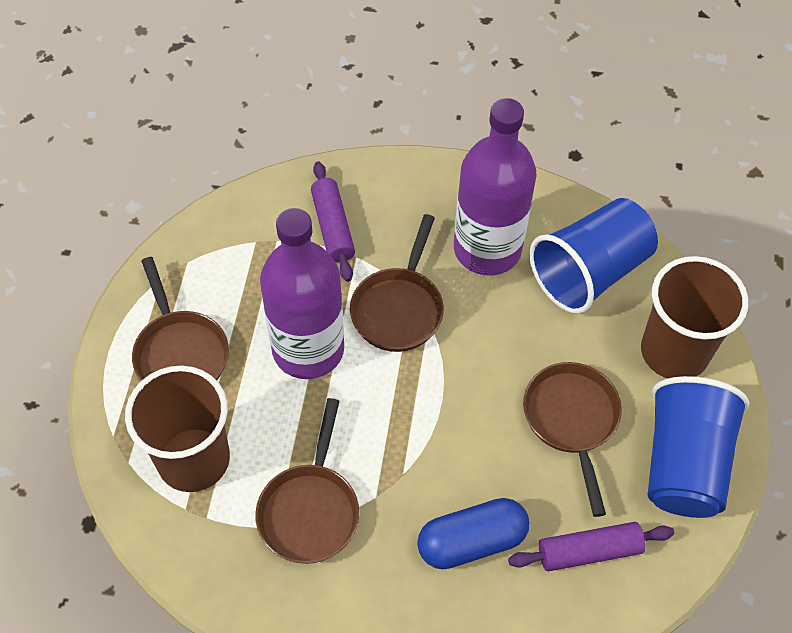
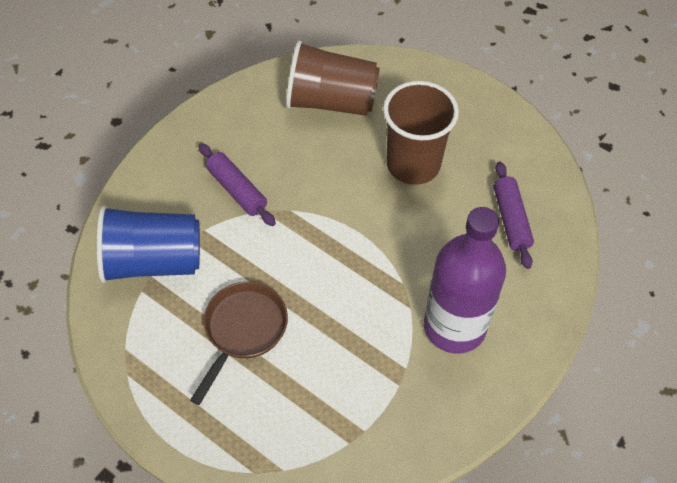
blue capsule: 1 -> 0
blue cup: 2 -> 1
brown pan: 4 -> 1
purple bottle: 2 -> 1

